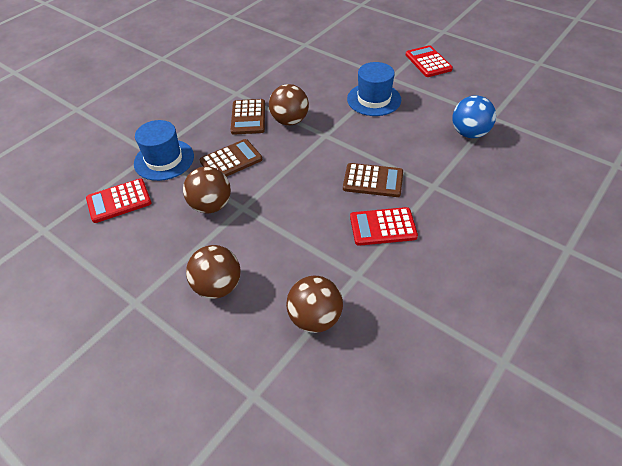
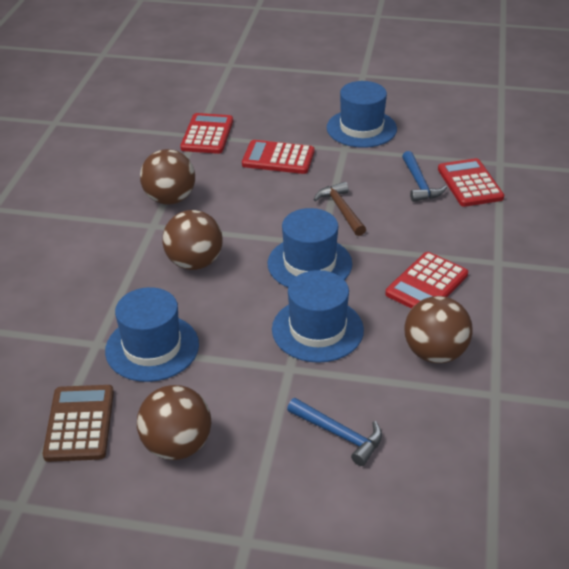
blue ball: 1 -> 0
blue hammer: 0 -> 2
blue hat: 2 -> 4
brown calculator: 3 -> 1
brown hammer: 0 -> 1
red calculator: 3 -> 4

